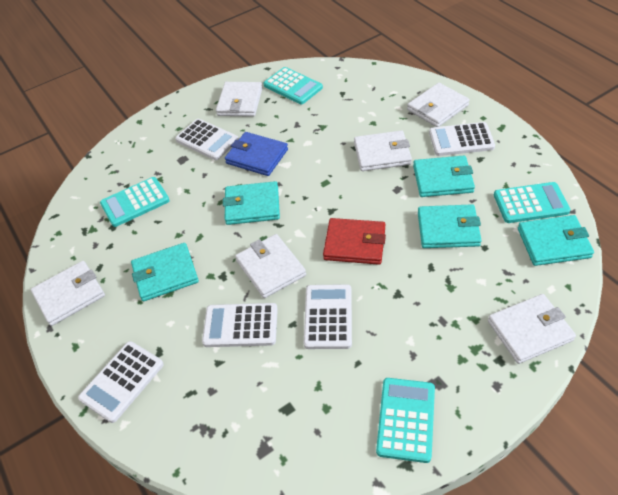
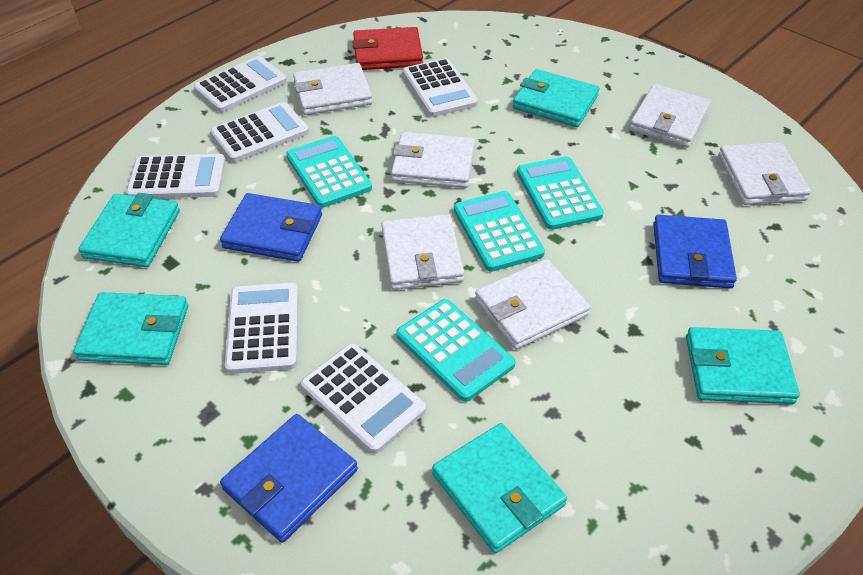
blue wallet: 1 -> 3
white calculator: 5 -> 6

